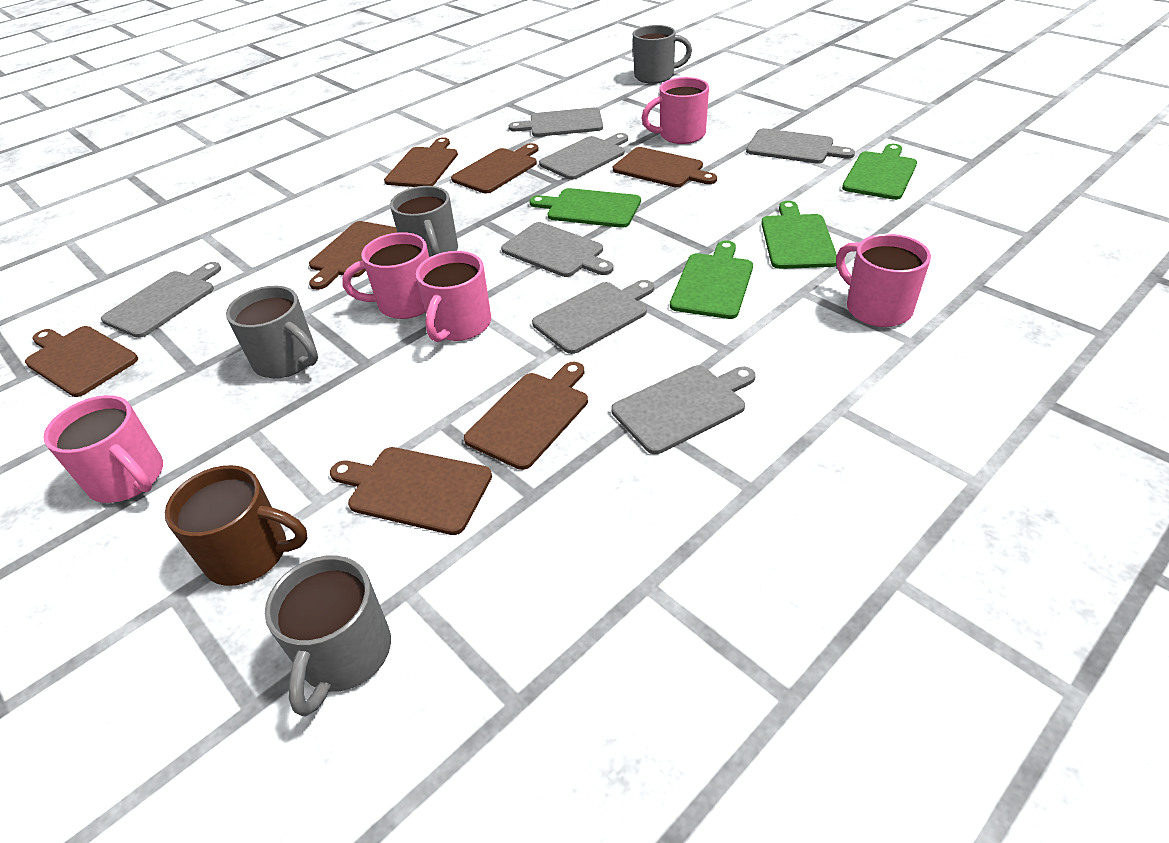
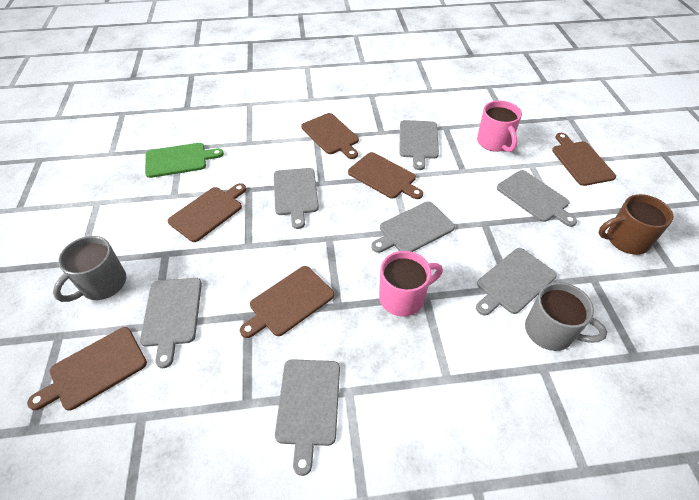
brown cutting board: 7 -> 6
green cutting board: 4 -> 1
grey mug: 4 -> 2
pink mug: 5 -> 2

